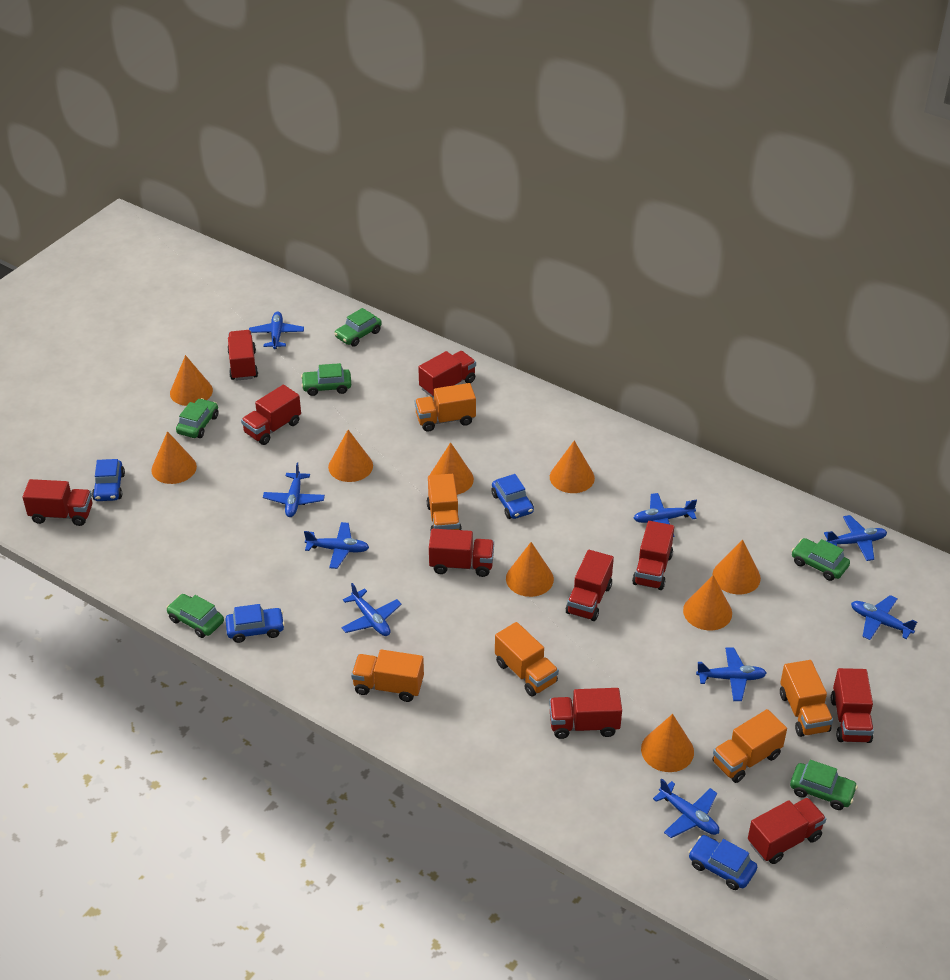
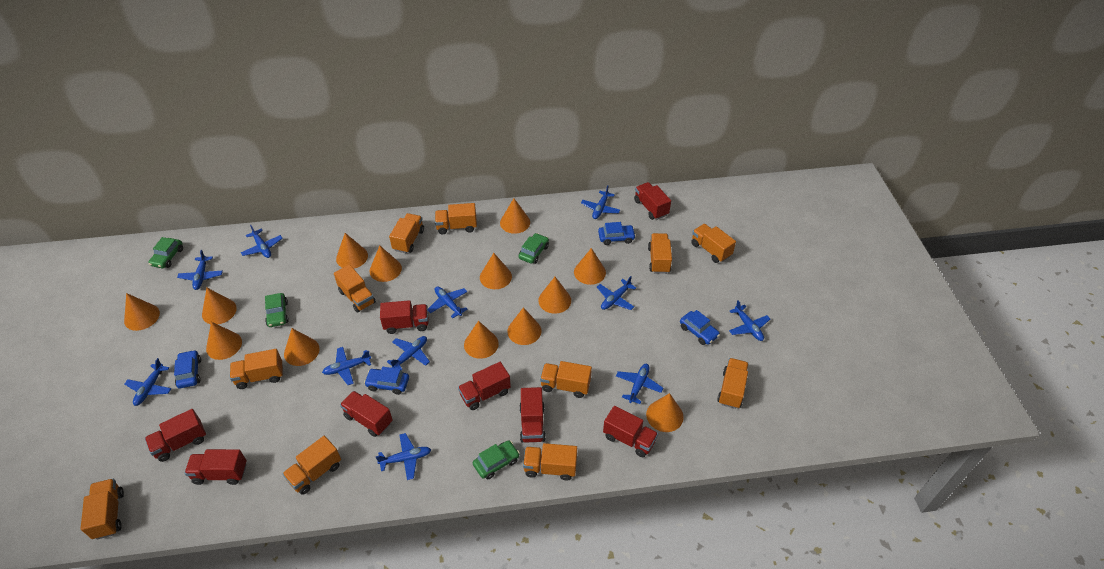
blue plane: 9 -> 11
green car: 6 -> 4
orange cone: 9 -> 13
orange truck: 6 -> 11
red truck: 10 -> 8

